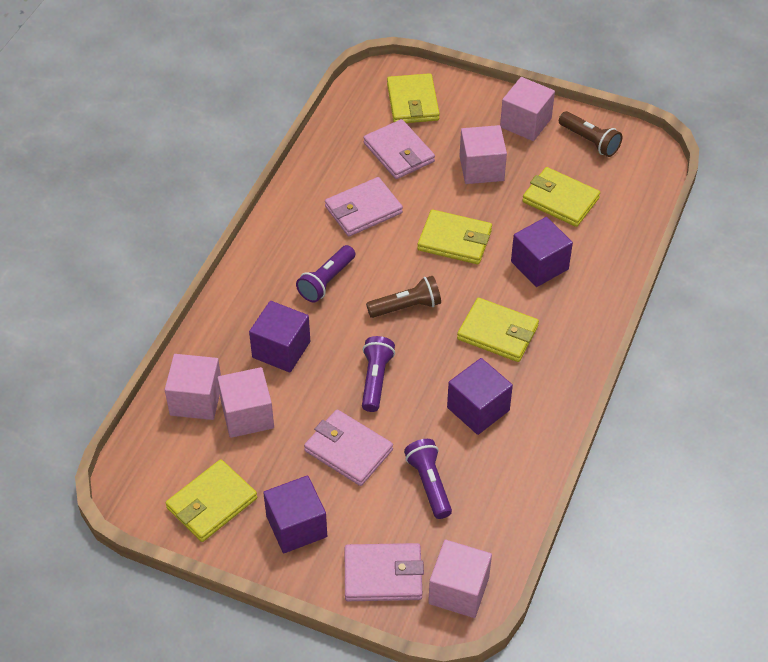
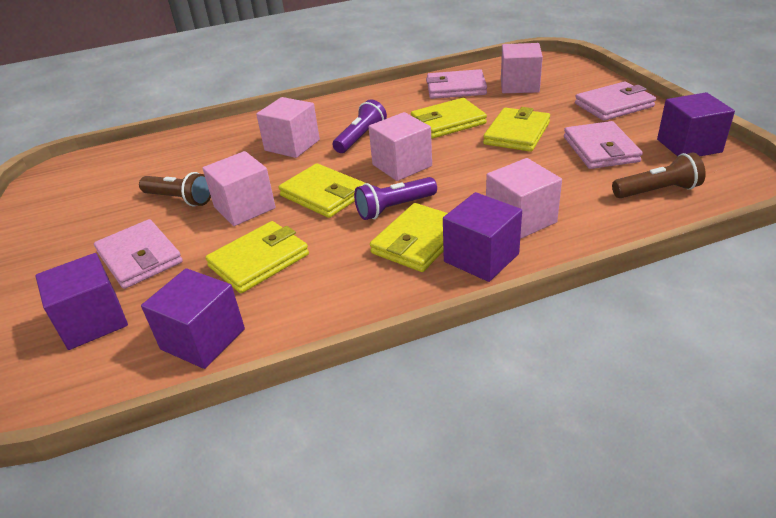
purple flashlight: 3 -> 2

